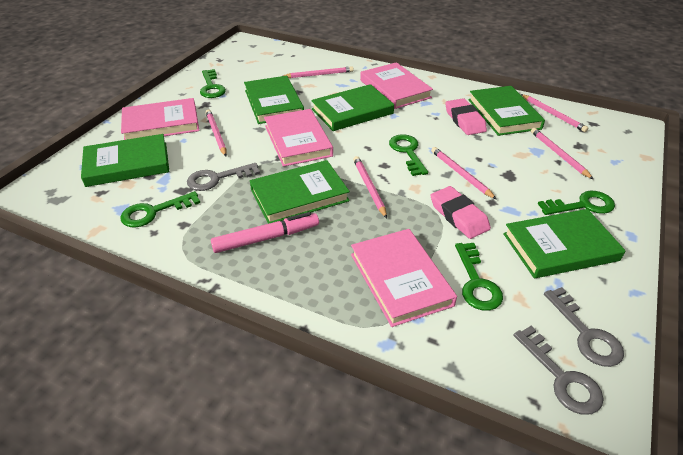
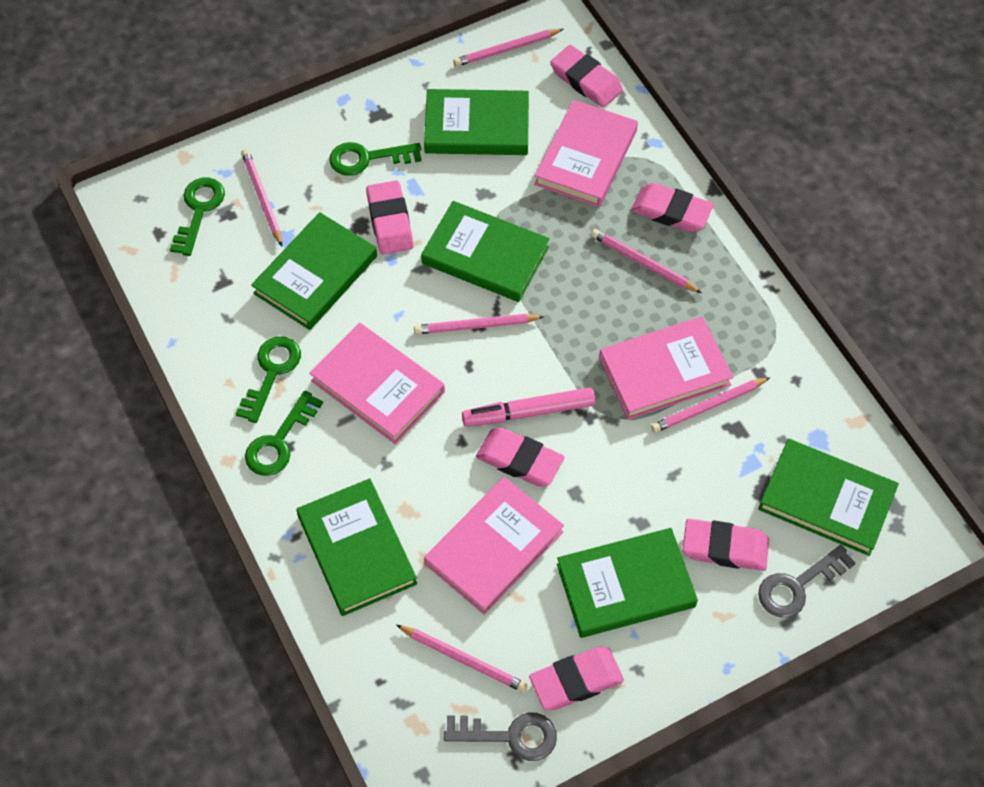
green key: 5 -> 4
grey key: 3 -> 2
pink eraser: 2 -> 6

